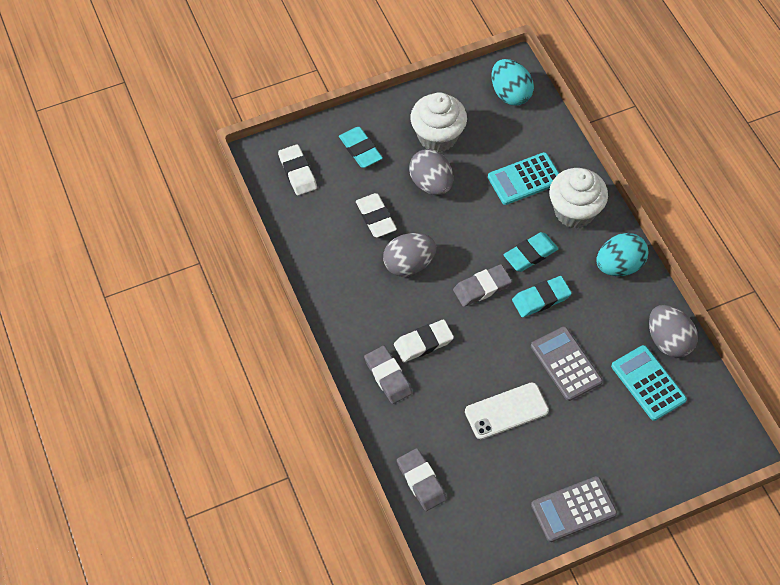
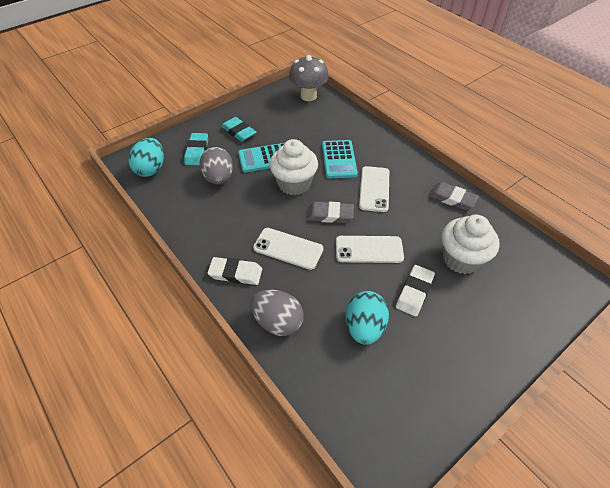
grey calculator: 2 -> 0
grey egg: 3 -> 2
grey eraser: 3 -> 2
grey mushroom: 0 -> 1
turquoise eraser: 3 -> 2
white eraser: 3 -> 2
white phone: 1 -> 3

